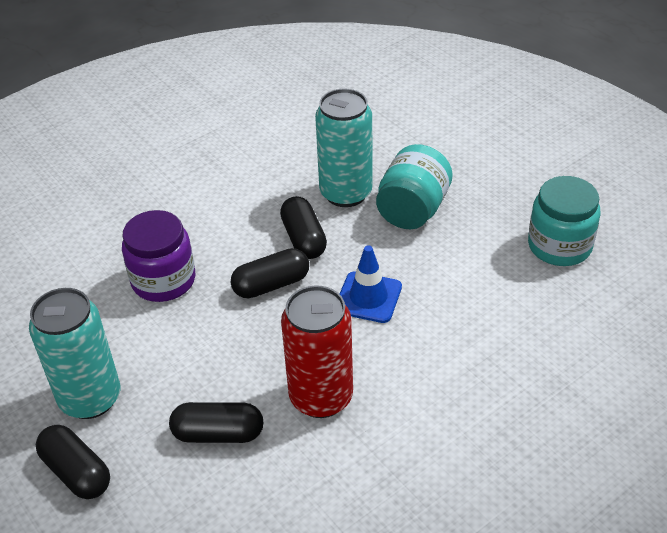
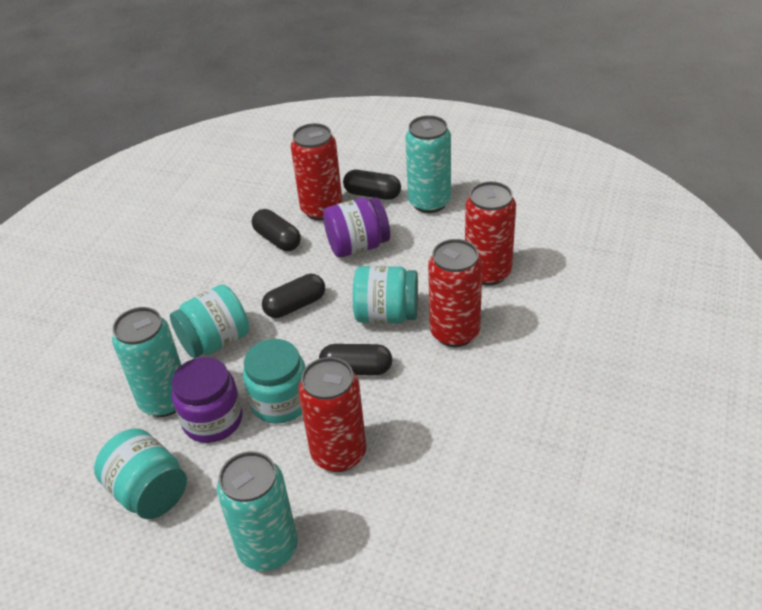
blue traffic cone: 1 -> 0
purple jar: 1 -> 2
red can: 1 -> 4
turquoise can: 2 -> 3
turquoise jar: 2 -> 4

